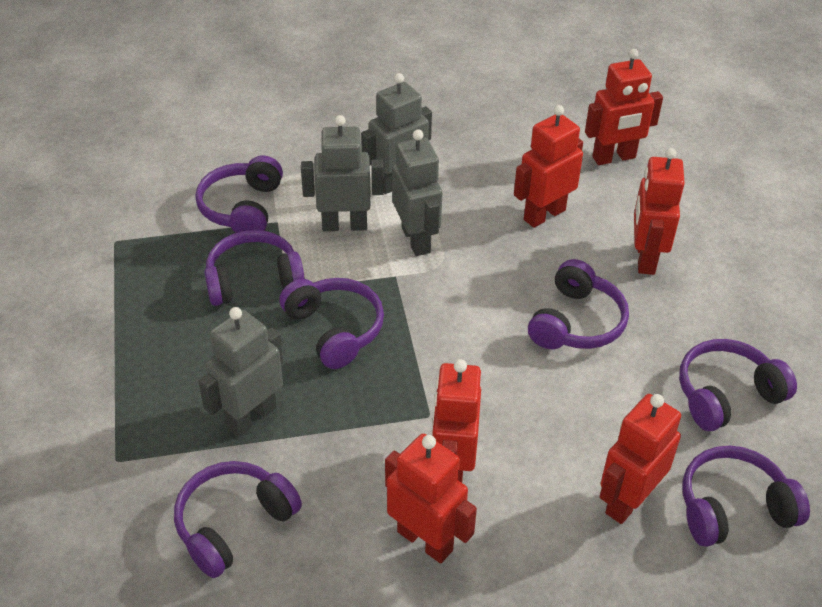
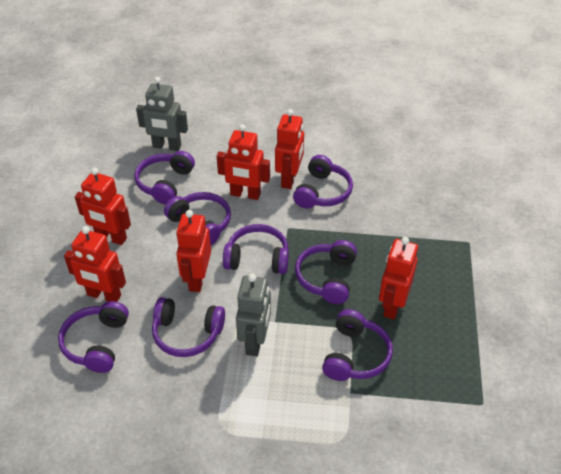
grey robot: 4 -> 2
purple headphones: 7 -> 8

